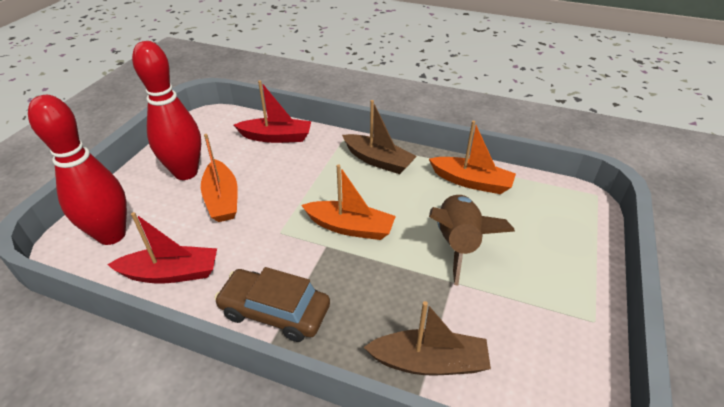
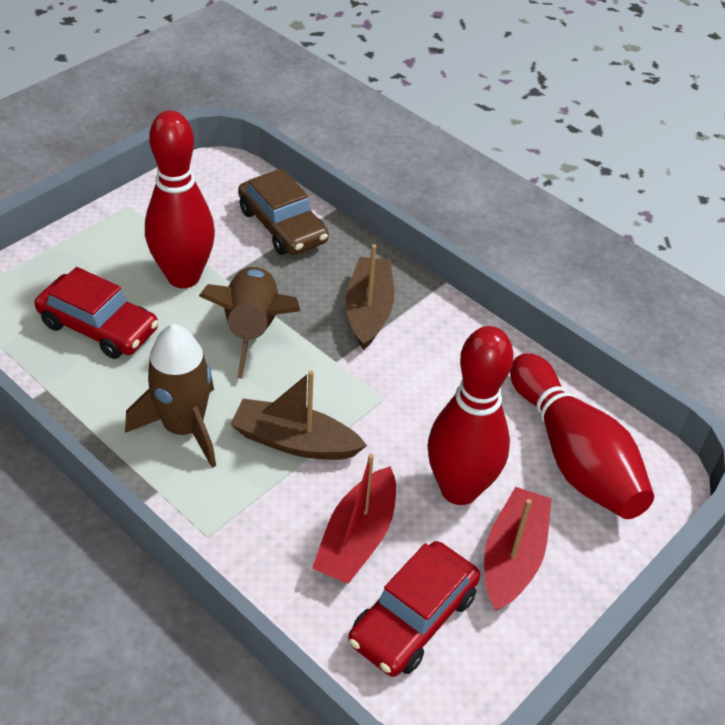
brown rocket: 1 -> 2
orange boat: 3 -> 0
red bowling pin: 2 -> 3
red car: 0 -> 2

